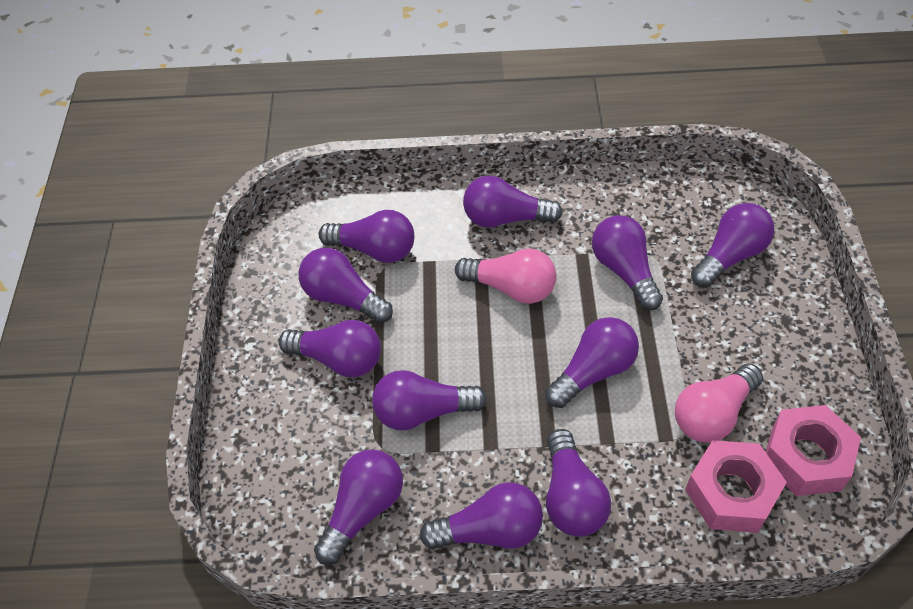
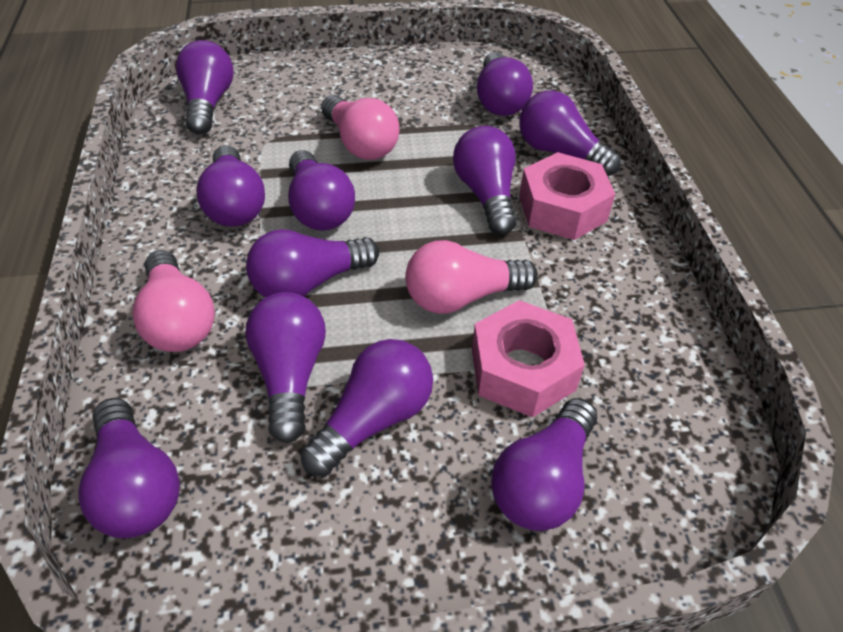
pink light bulb: 2 -> 3

